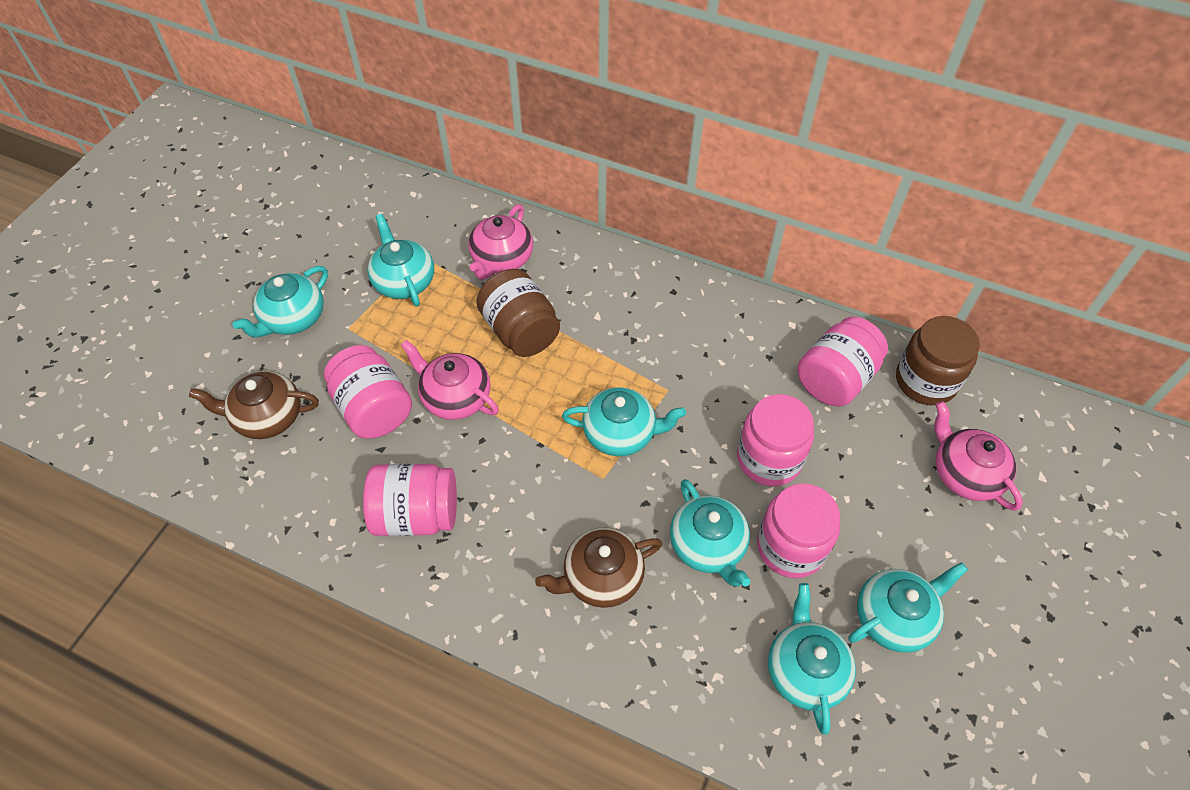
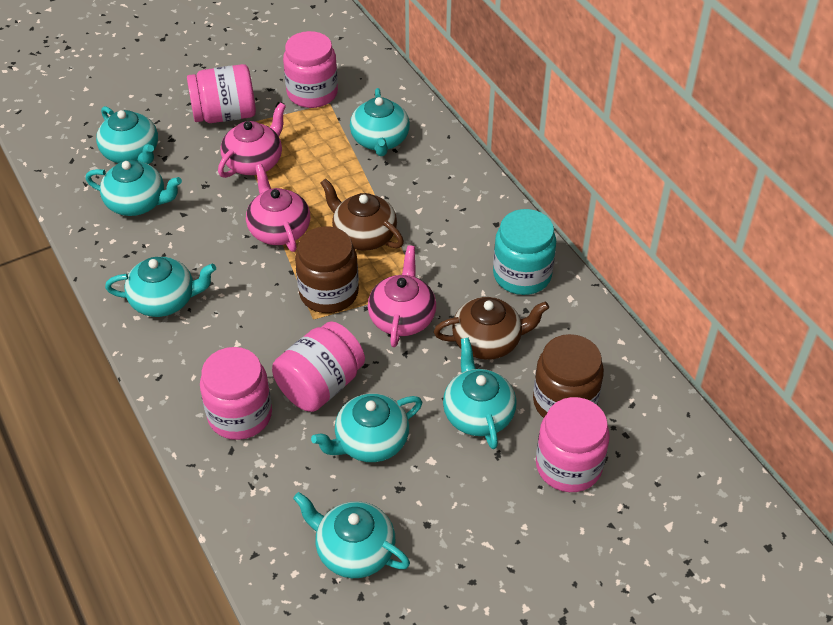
turquoise jar: 0 -> 1
turquoise teapot: 6 -> 7

